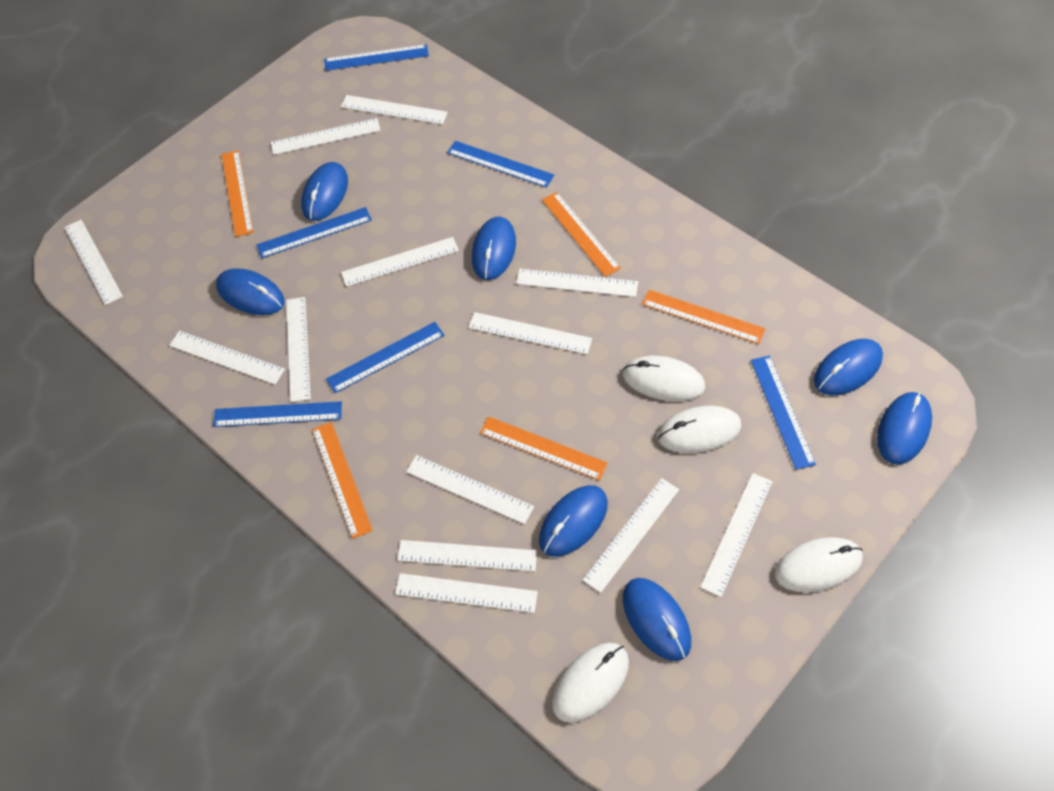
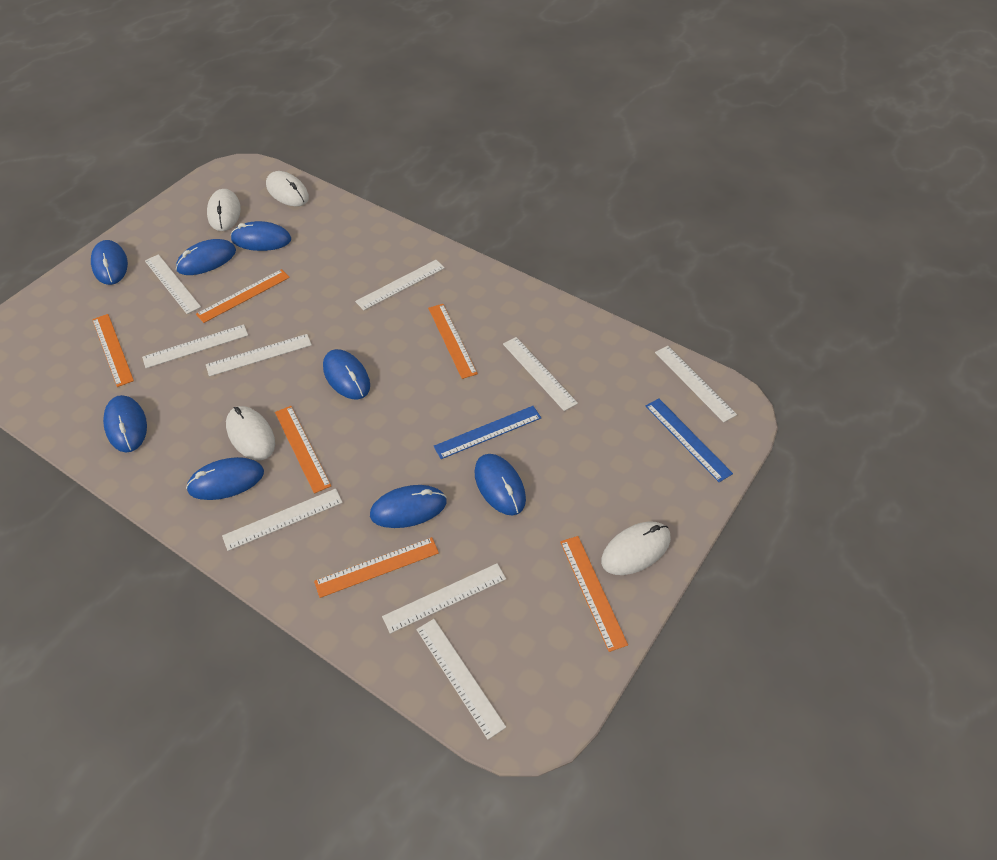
blue mouse: 7 -> 8
blue ruler: 6 -> 2
orange ruler: 5 -> 6
white ruler: 13 -> 9

